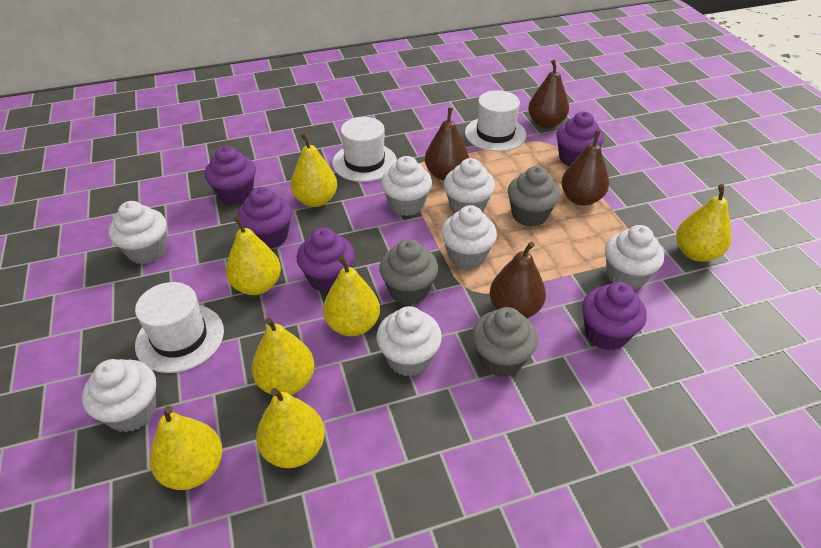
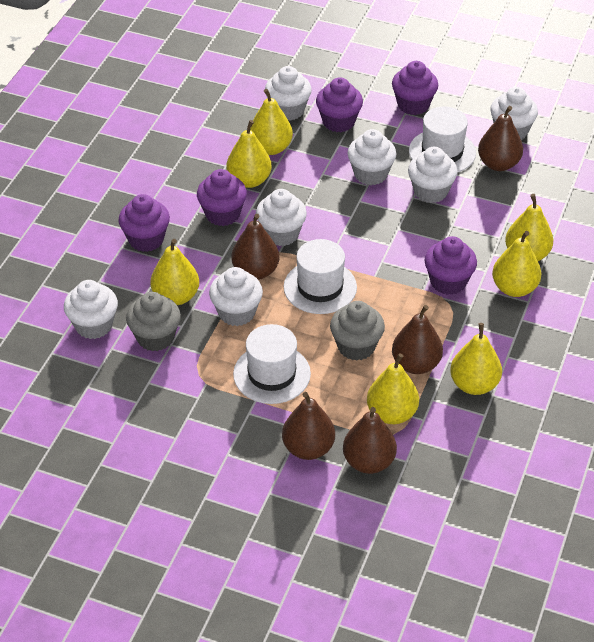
brown pear: 4 -> 5
grey cupcake: 3 -> 2

